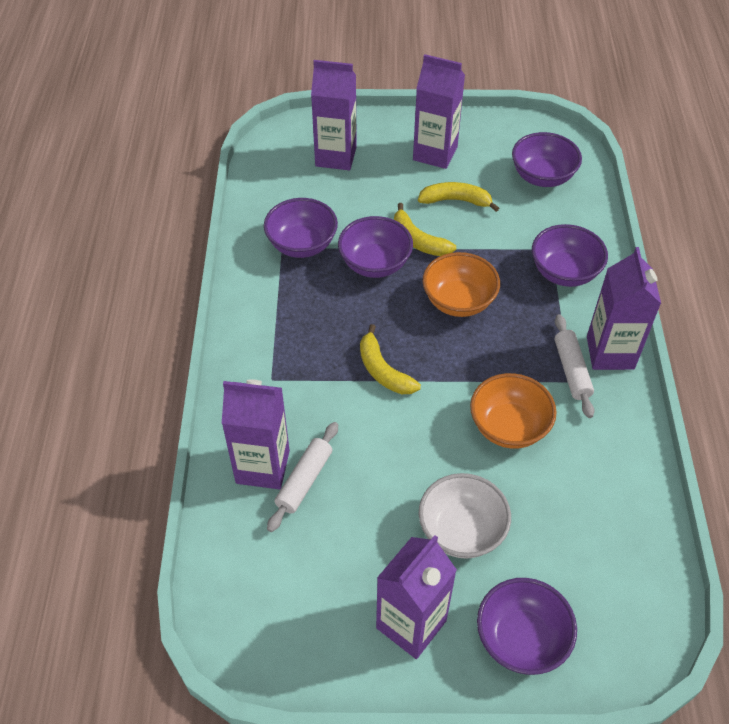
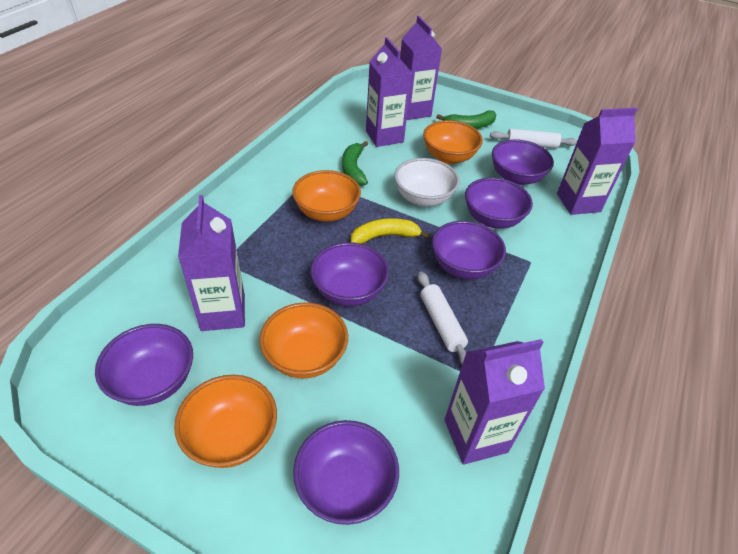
green banana: 0 -> 2
orange bowl: 2 -> 4
purple bowl: 5 -> 6
yellow banana: 3 -> 1

